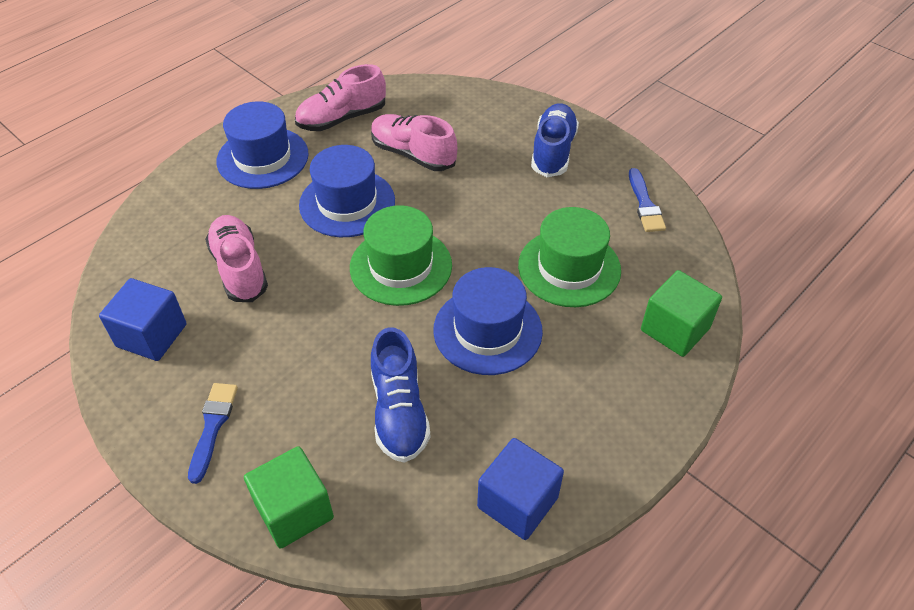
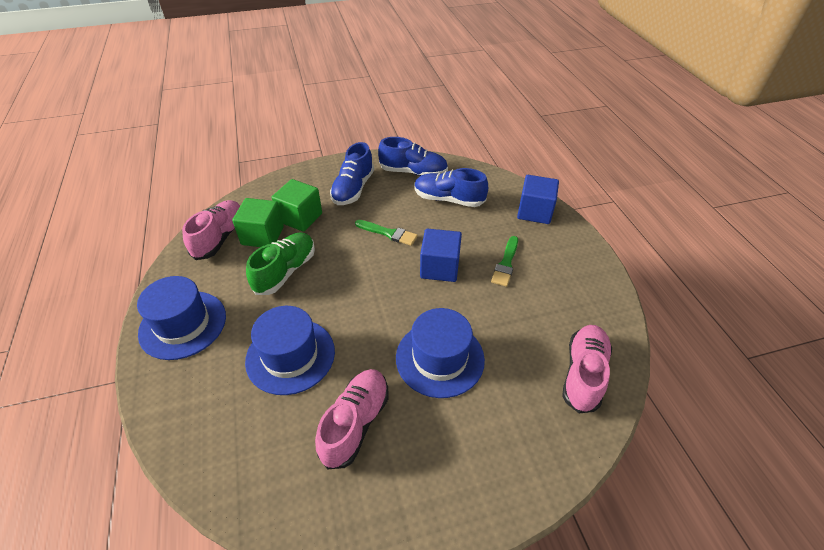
blue brush: 2 -> 0
blue shoe: 2 -> 3
green brush: 0 -> 2
green hat: 2 -> 0
green shoe: 0 -> 1

